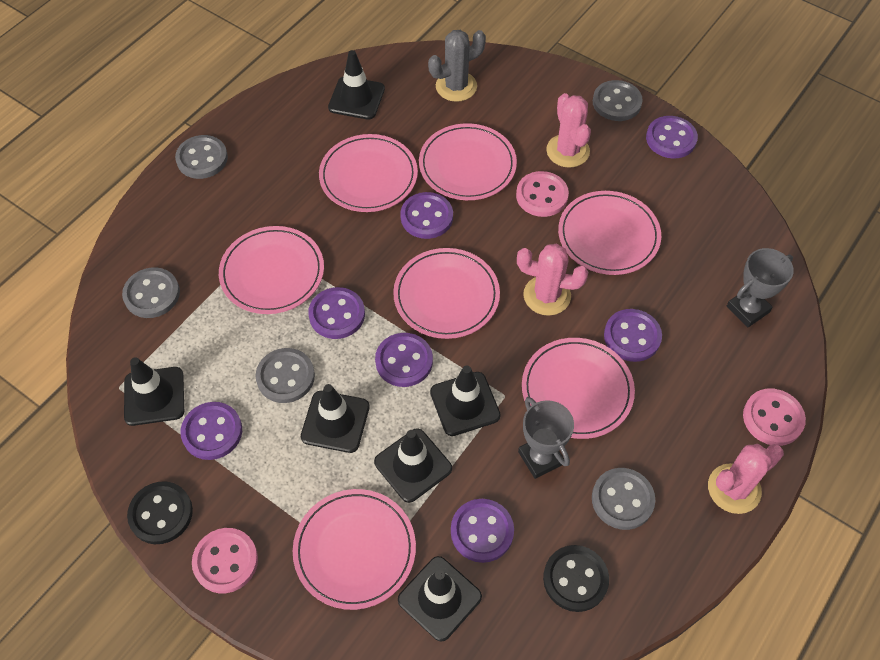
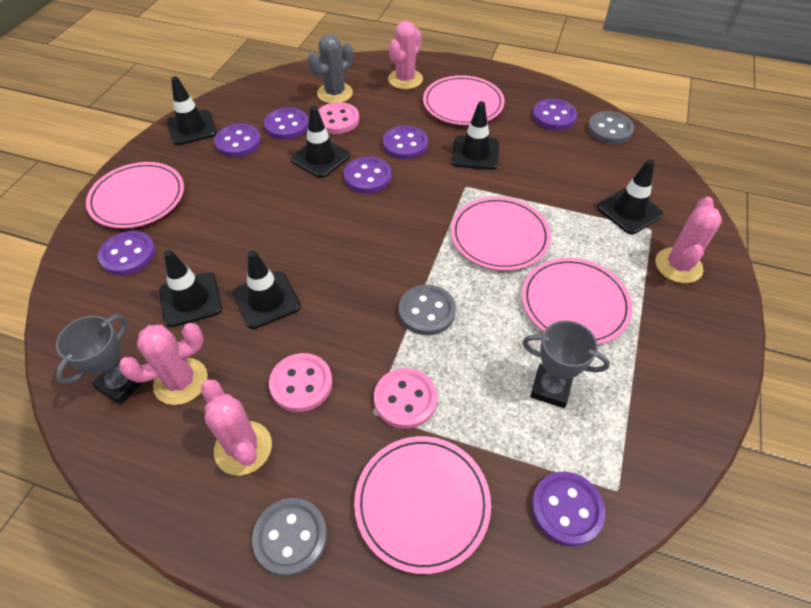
black button: 2 -> 0
grey button: 5 -> 3
pink cactus: 3 -> 4
pink plate: 7 -> 5

